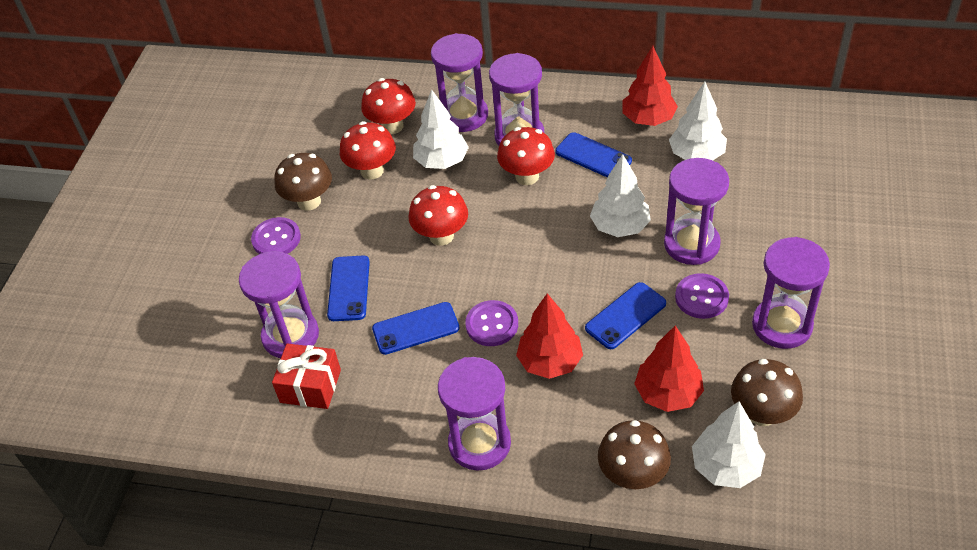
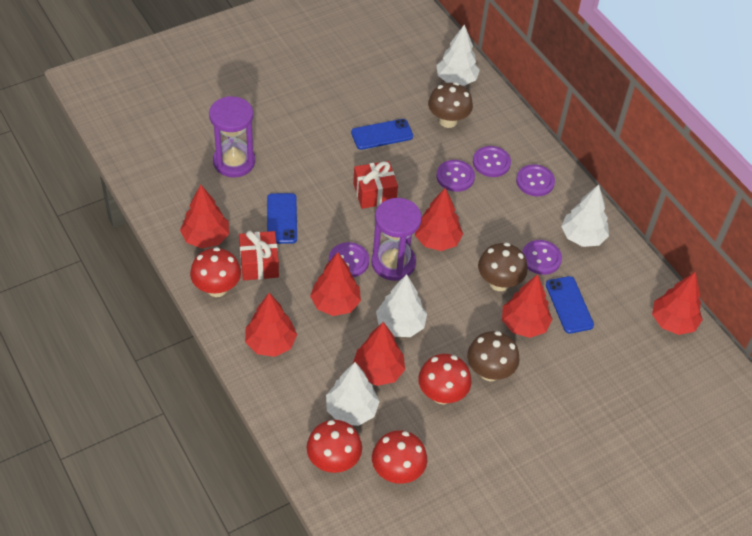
blue phone: 4 -> 3
purple button: 3 -> 5
purple hourglass: 6 -> 2
red gift: 1 -> 2
red tree: 3 -> 7

